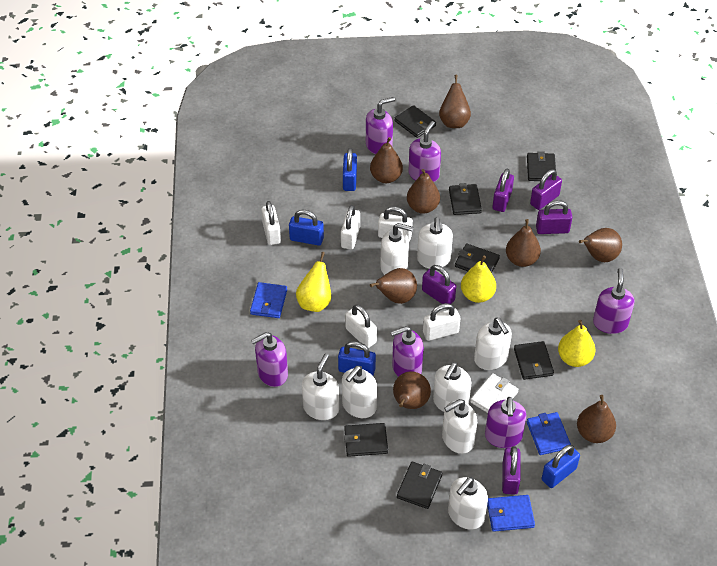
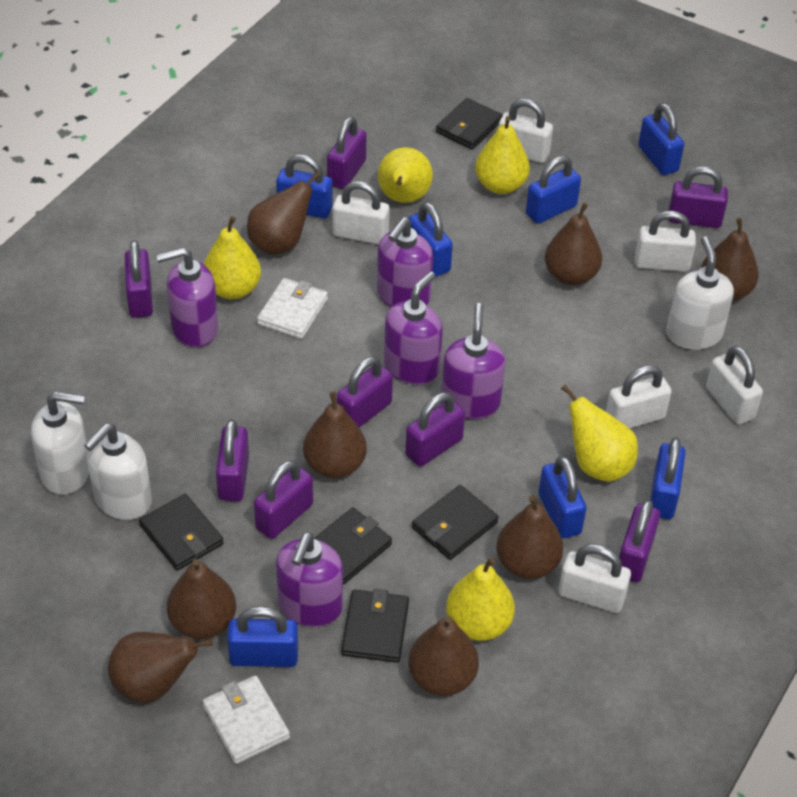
black wallet: 7 -> 5
blue padlock: 4 -> 7
blue wallet: 3 -> 0
purple padlock: 5 -> 8
purple soap dispenser: 6 -> 5
white padlock: 5 -> 6
white soap dispenser: 8 -> 3
white wallet: 1 -> 2
yellow pear: 3 -> 5

